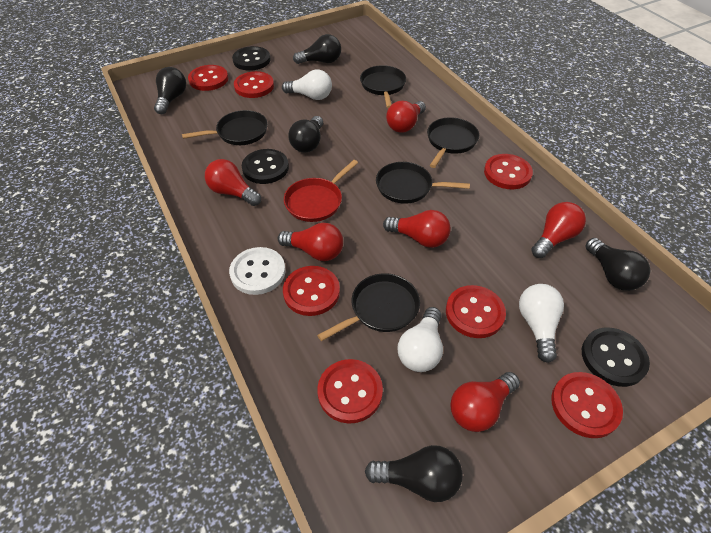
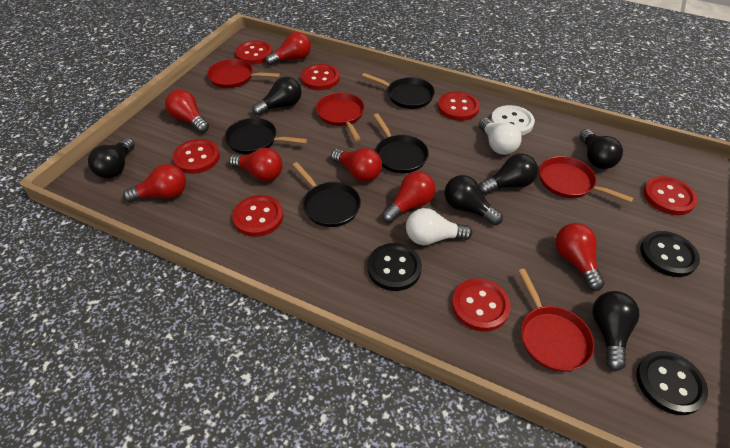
black light bulb: 5 -> 6
black pan: 5 -> 4
red light bulb: 6 -> 7
red pan: 1 -> 4
white light bulb: 3 -> 2

